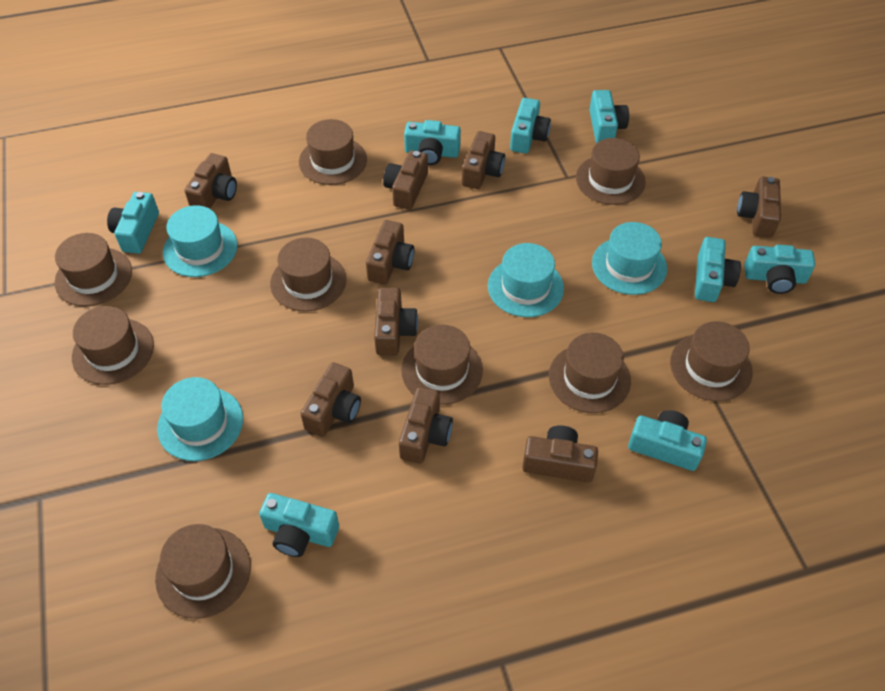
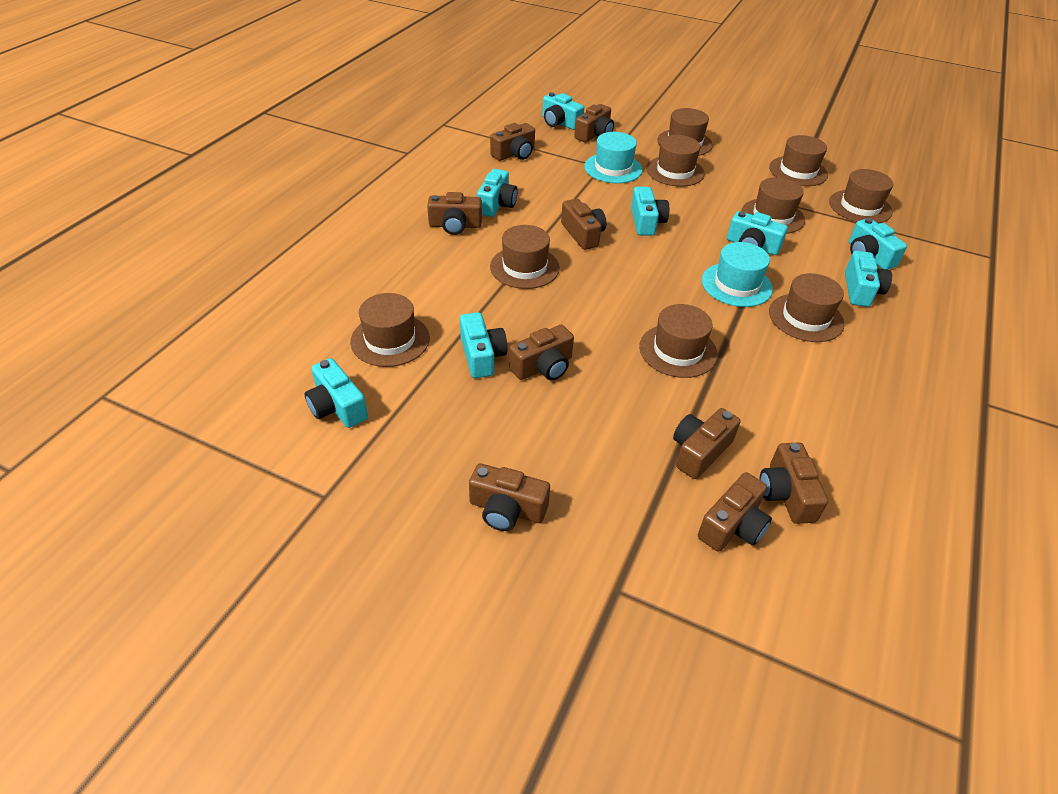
turquoise hat: 4 -> 2

